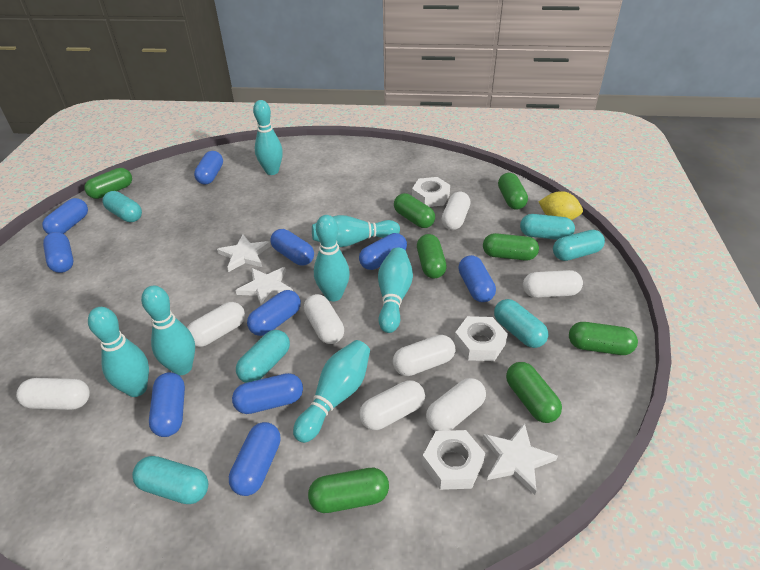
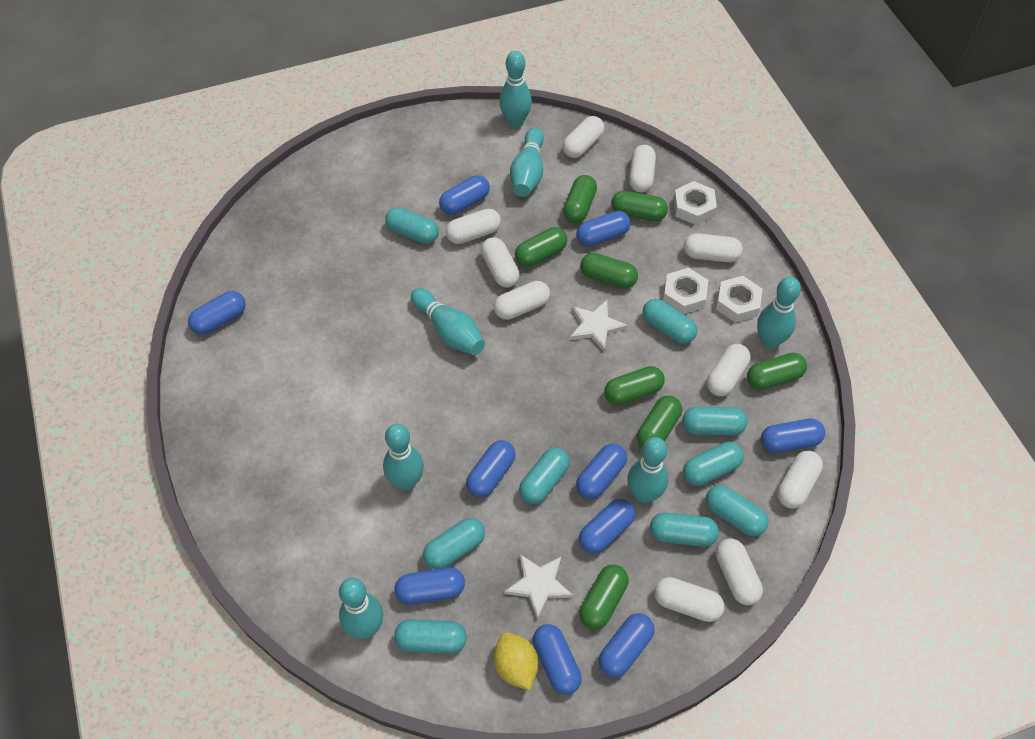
turquoise capsule: 6 -> 9
white capsule: 8 -> 10
white star: 3 -> 2

